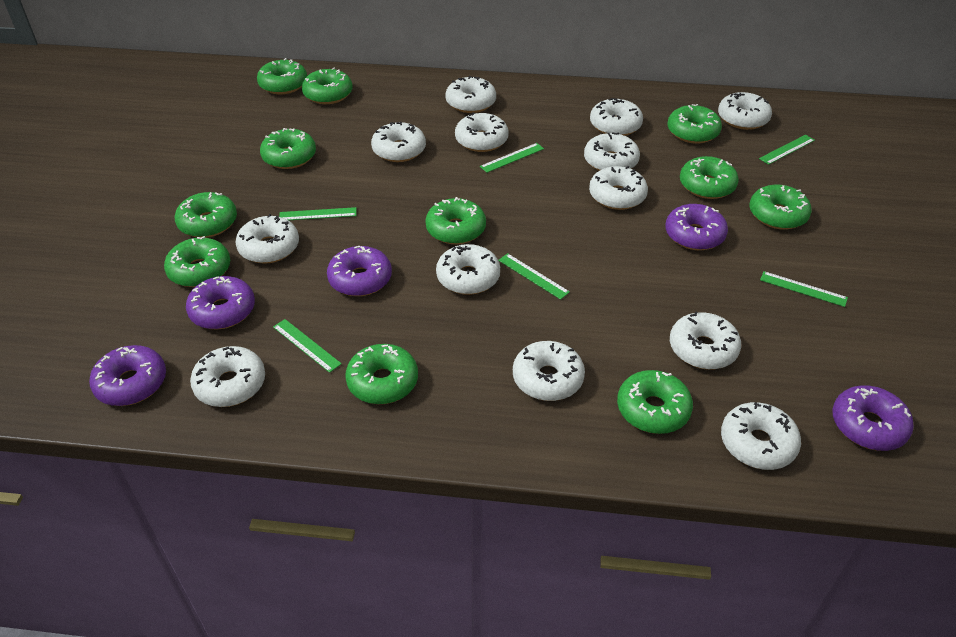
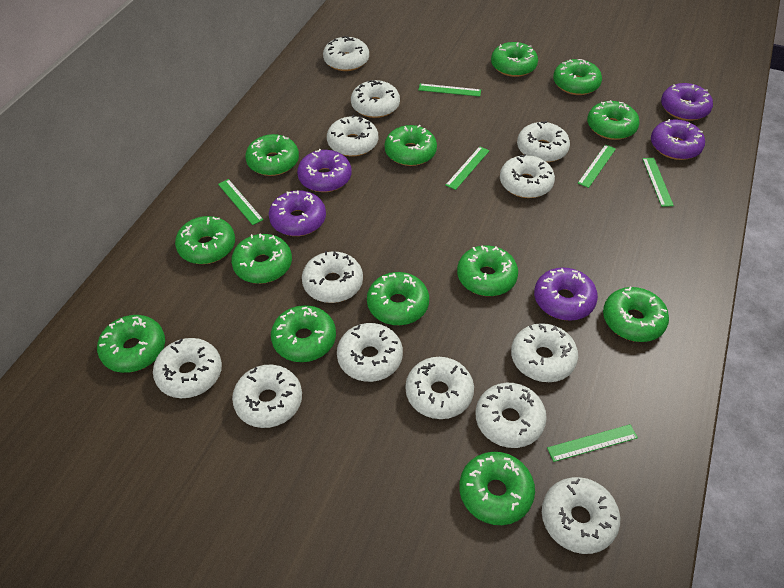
green donut: 11 -> 13

